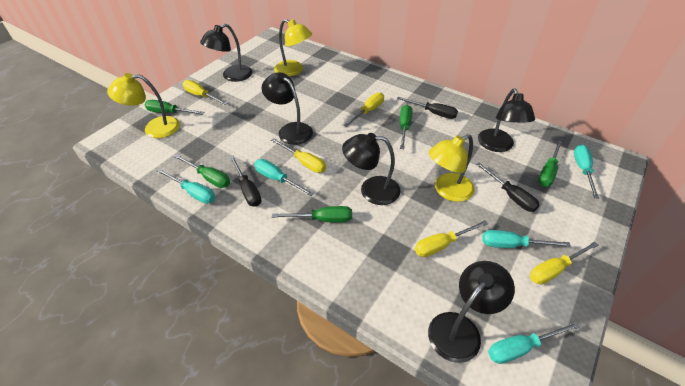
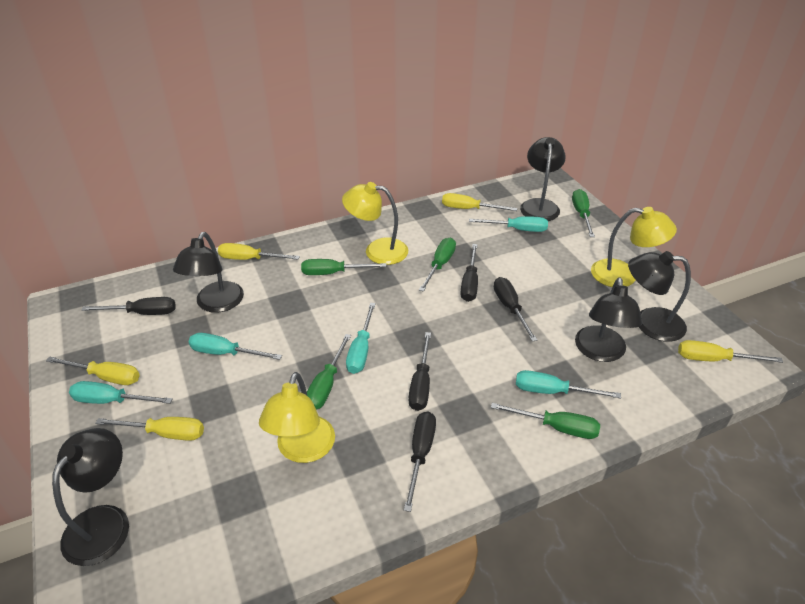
black screwdriver: 3 -> 5

